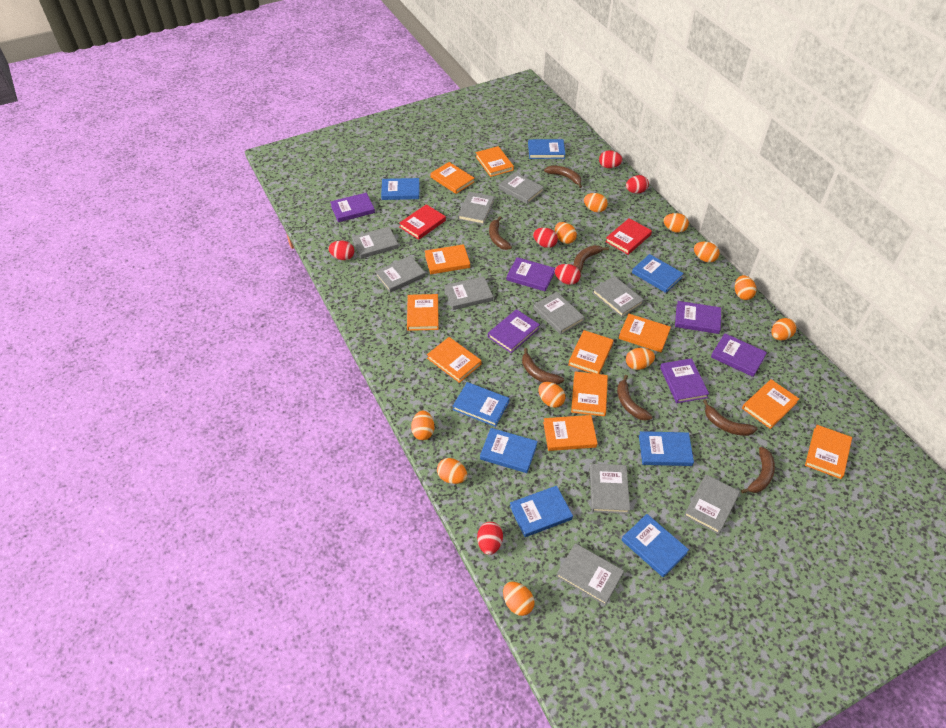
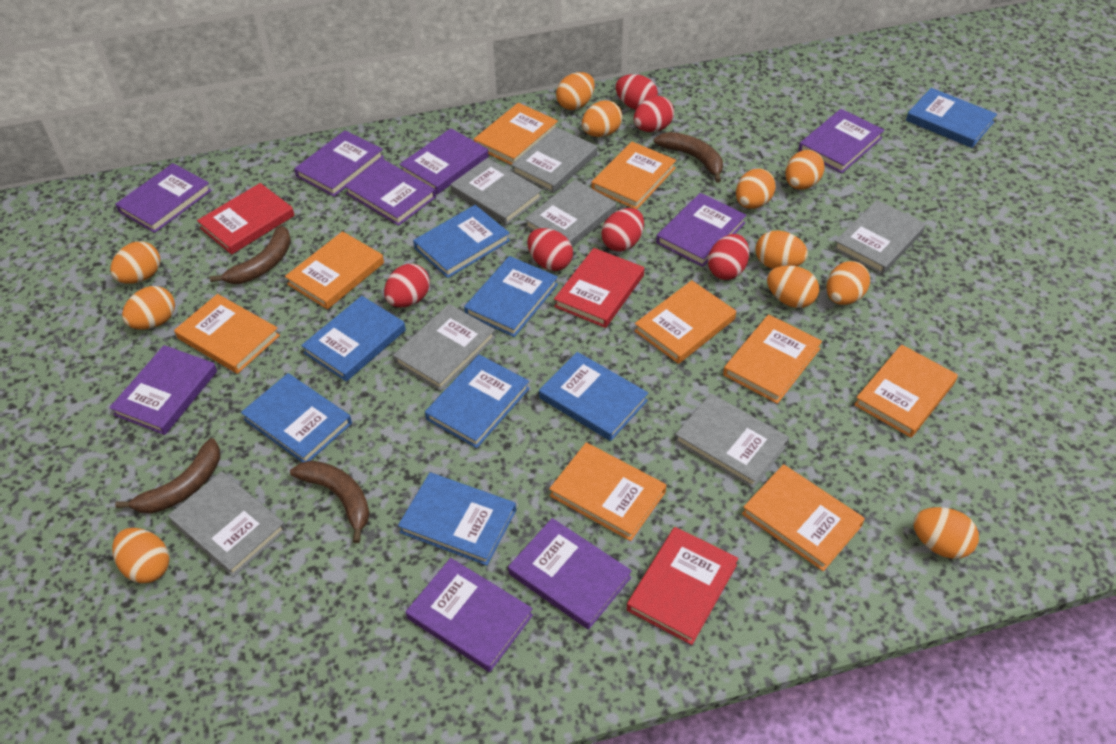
brown banana: 7 -> 4
grey book: 10 -> 7
orange book: 11 -> 9
purple book: 6 -> 9
red book: 2 -> 3

